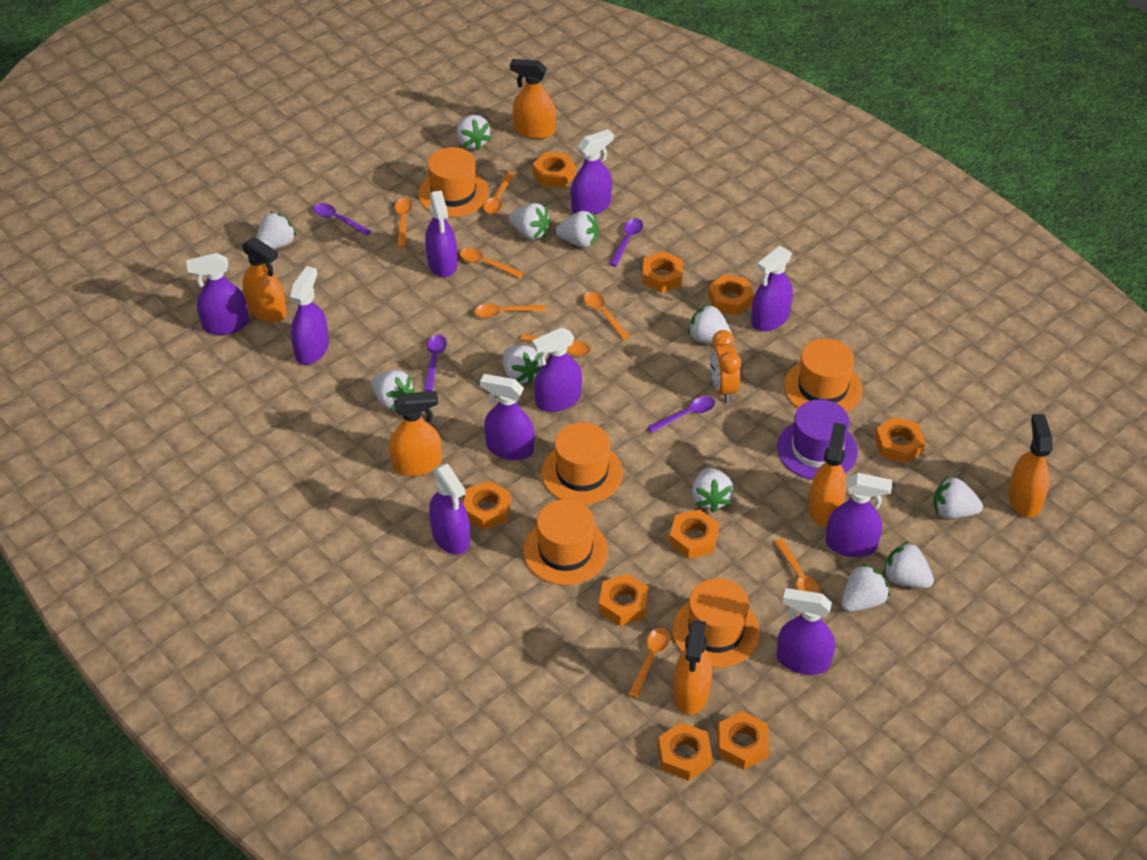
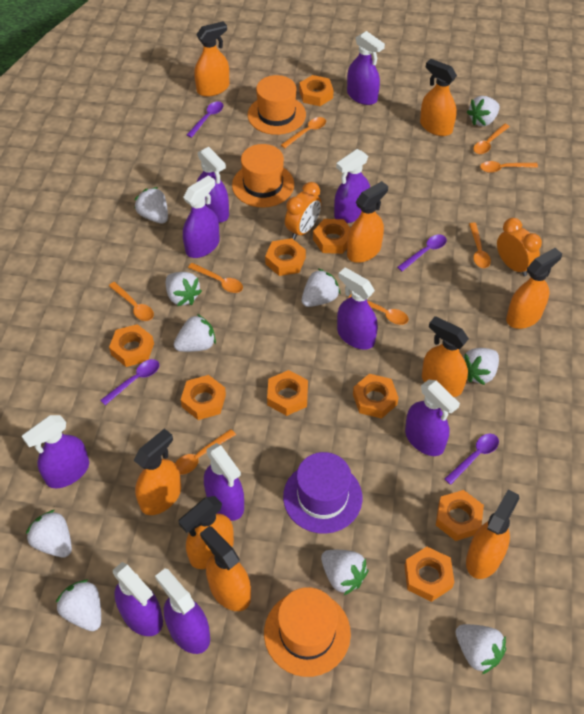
orange clock: 1 -> 2
orange hat: 5 -> 3
orange spray bottle: 6 -> 9
white strawberry: 11 -> 10

